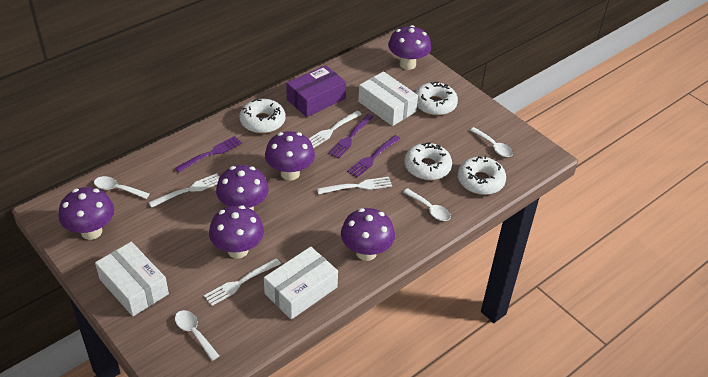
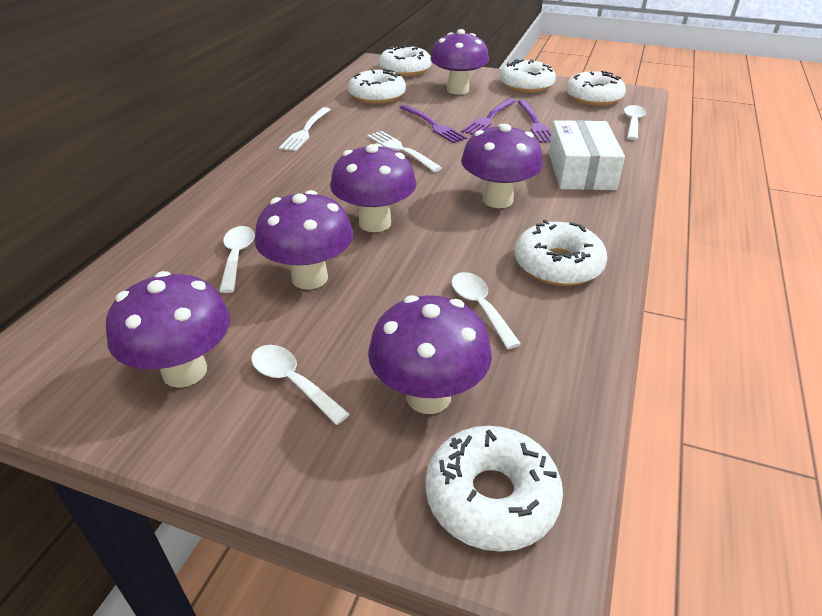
purple box: 1 -> 0
white box: 3 -> 1
white donut: 4 -> 6
white fork: 4 -> 2

